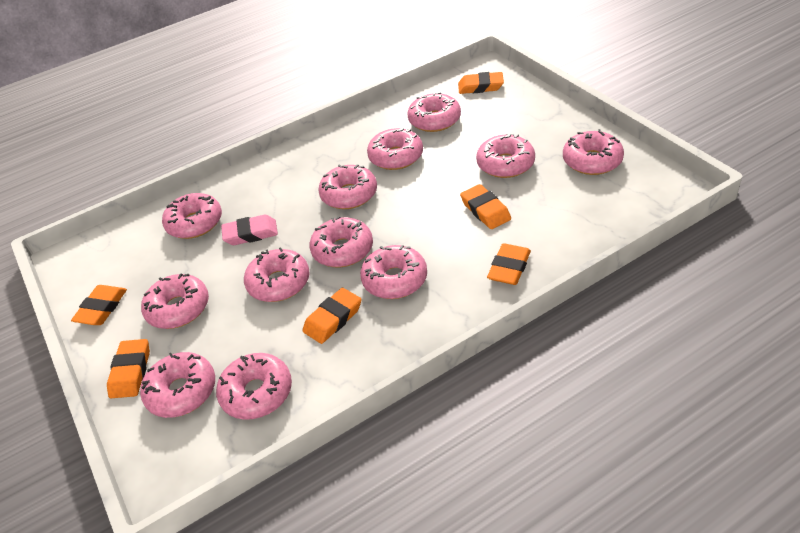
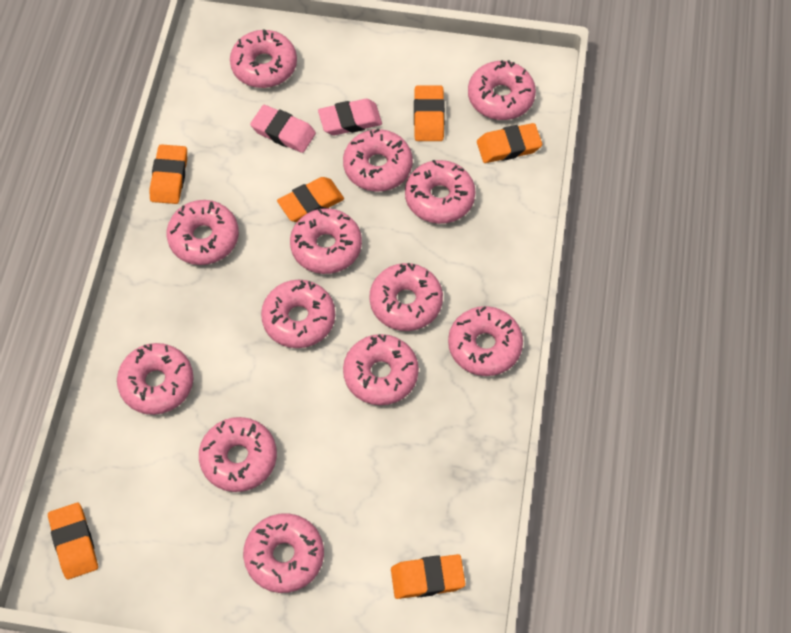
pink donut: 12 -> 13
pink eraser: 1 -> 2

